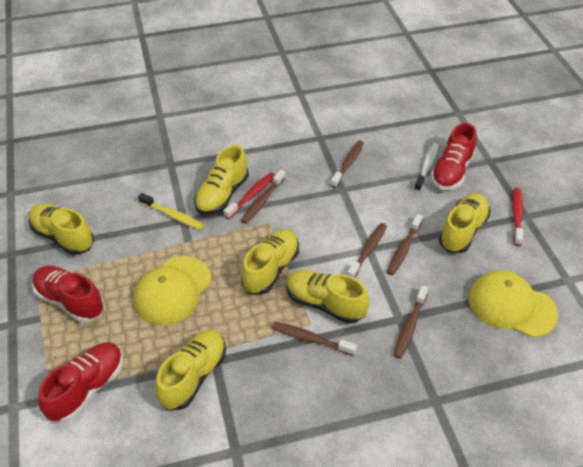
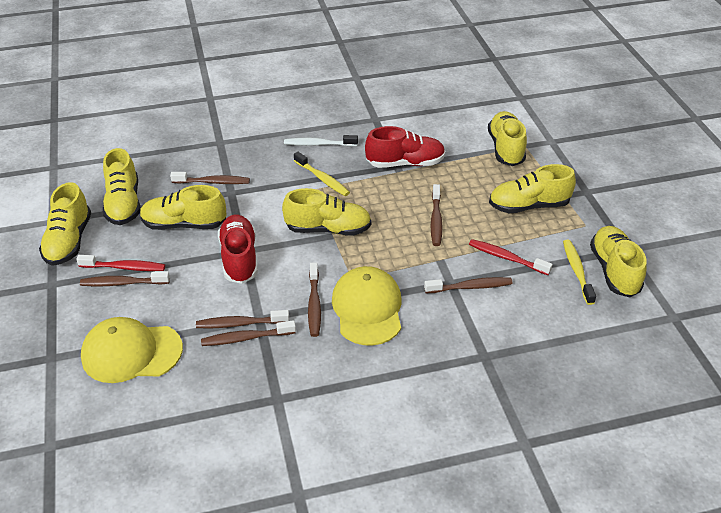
brown toothbrush: 6 -> 7
red shoe: 3 -> 2
yellow shoe: 6 -> 7
yellow toothbrush: 1 -> 2

